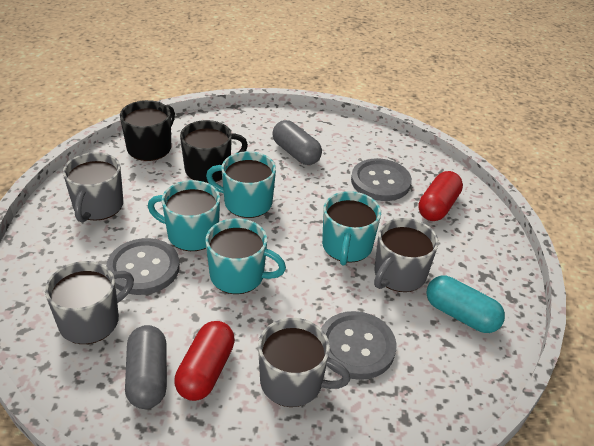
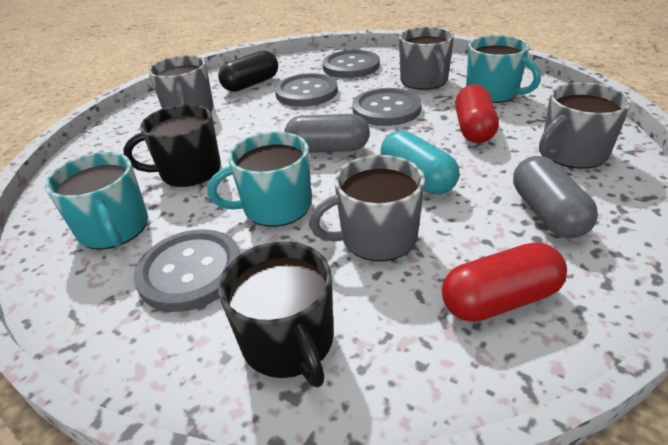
black capsule: 0 -> 1
grey button: 3 -> 4
turquoise mug: 4 -> 3

